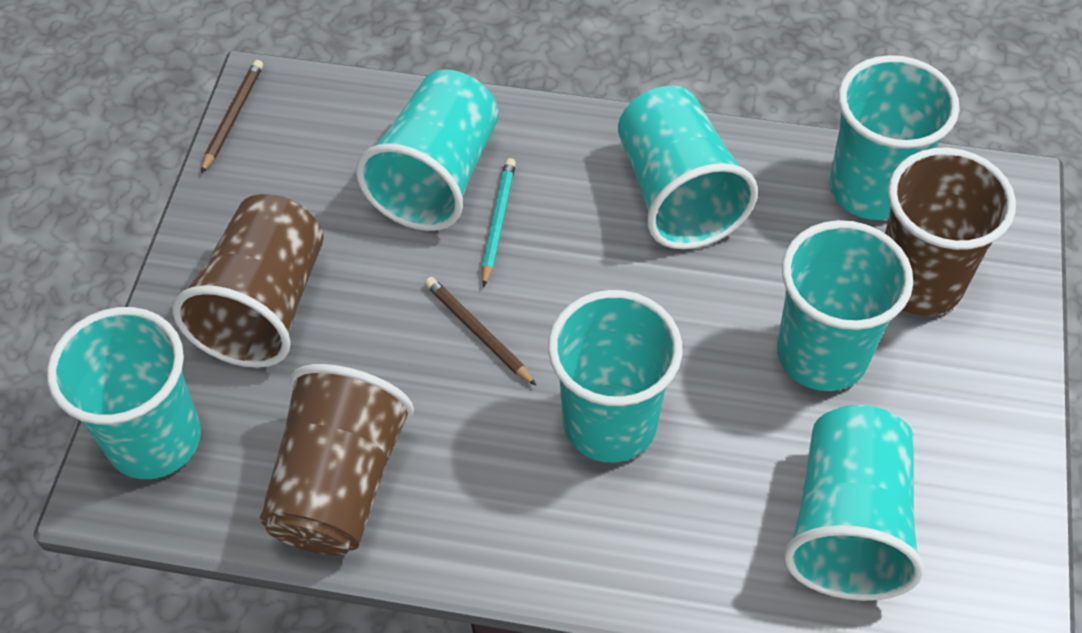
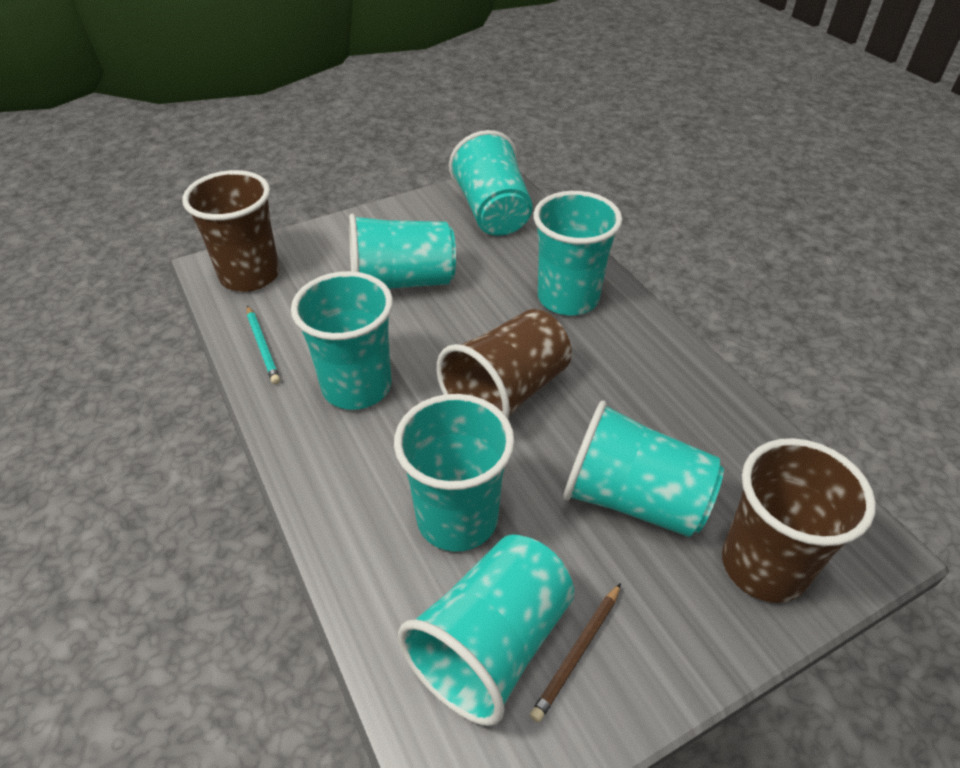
brown pencil: 2 -> 1

